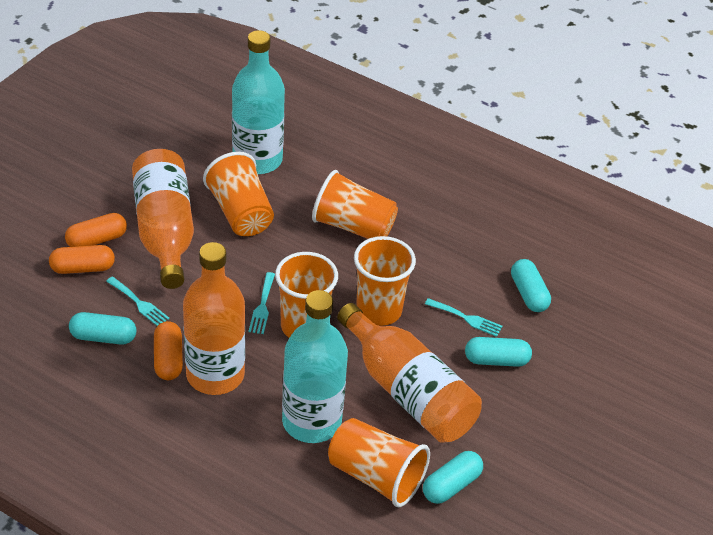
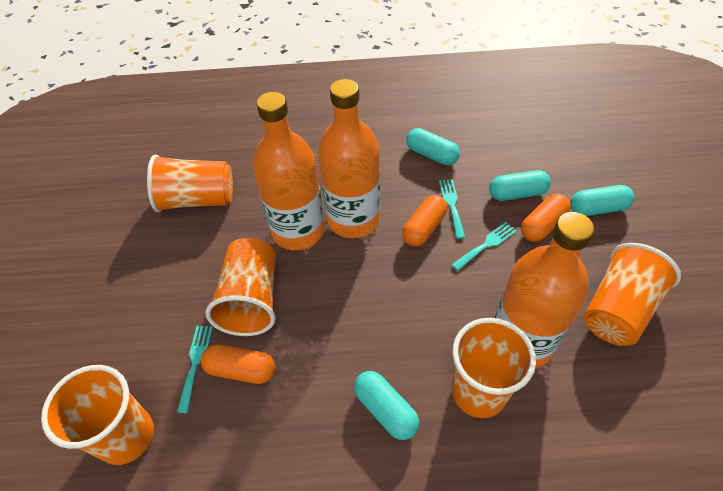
turquoise bottle: 2 -> 0

